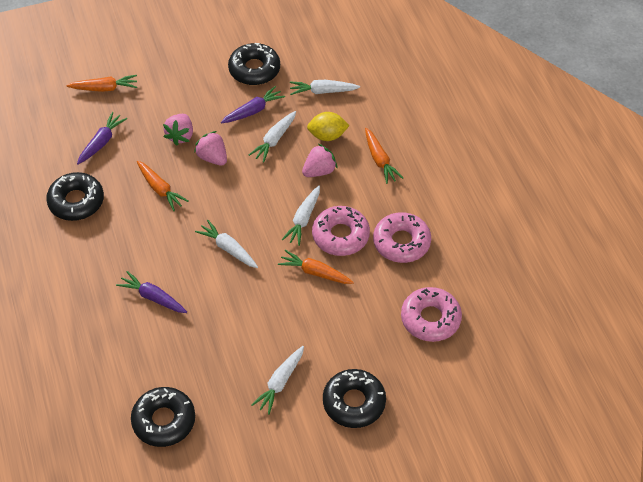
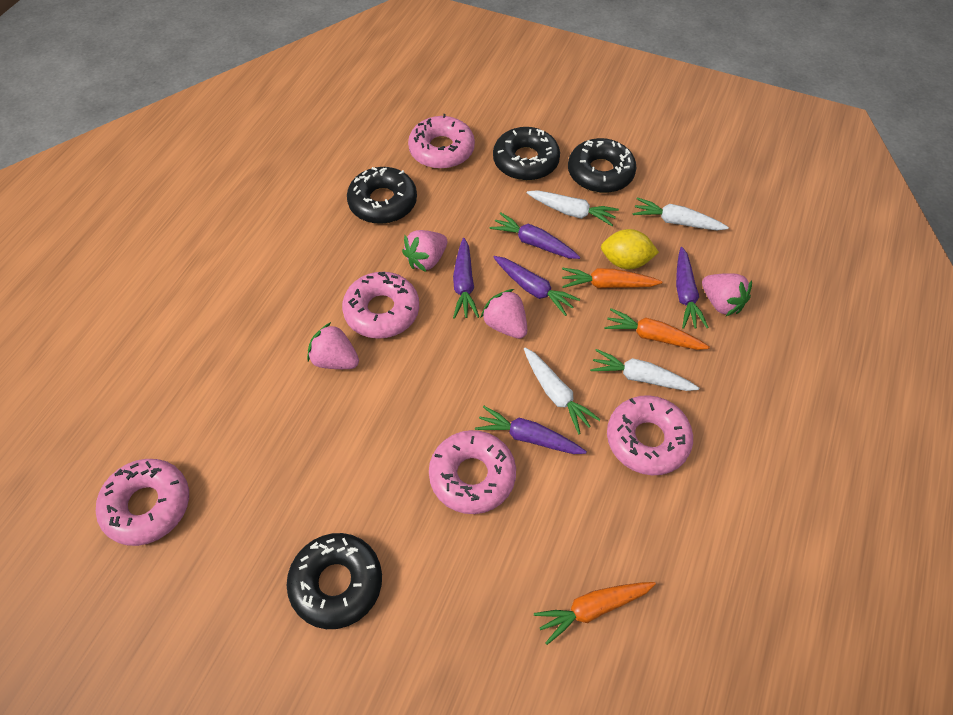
orange carrot: 4 -> 3
pink donut: 3 -> 5
pink strawberry: 3 -> 4
purple carrot: 3 -> 5
white carrot: 5 -> 4

